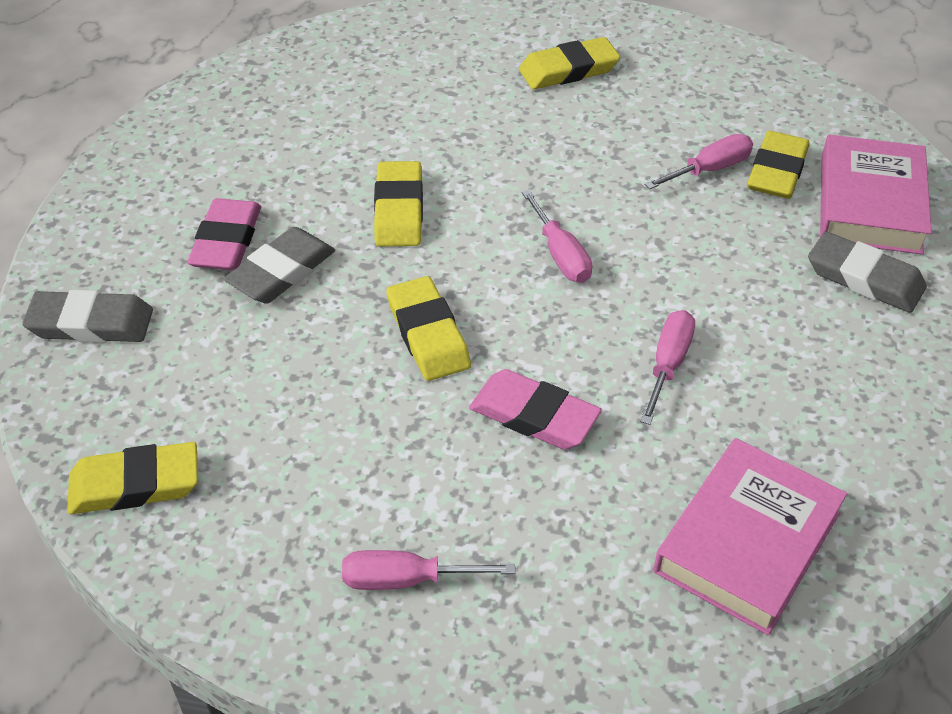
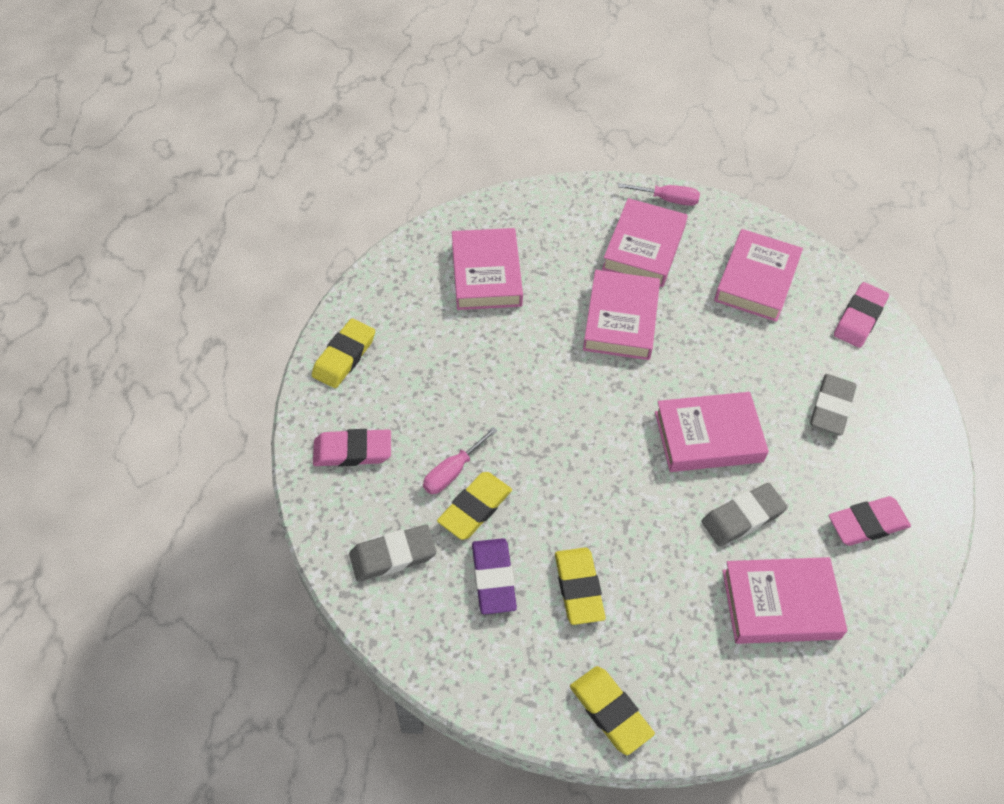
pink book: 2 -> 6
pink eraser: 2 -> 3
pink screwdriver: 4 -> 2
purple eraser: 0 -> 1
yellow eraser: 5 -> 4

